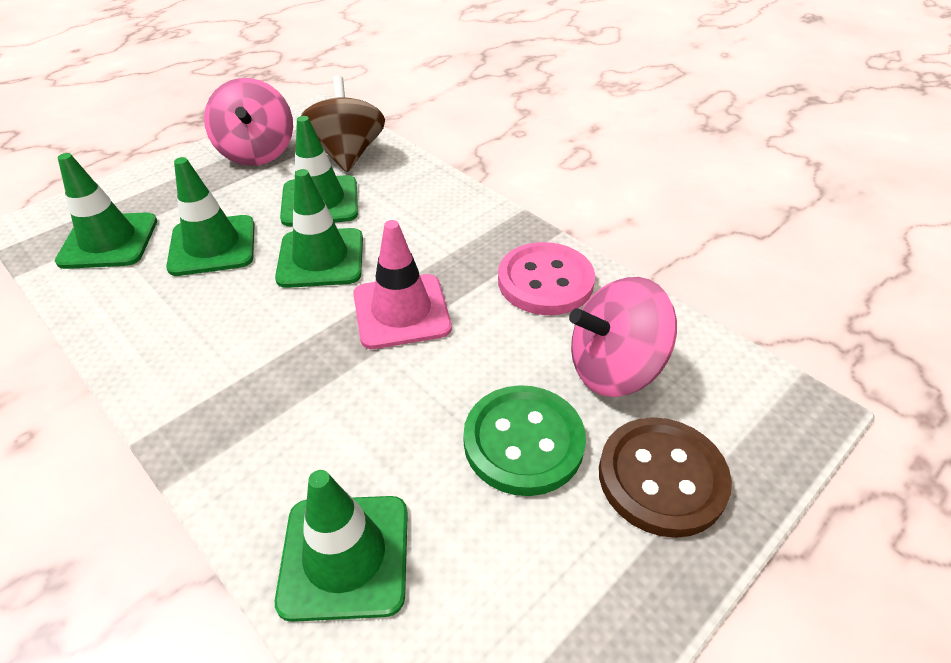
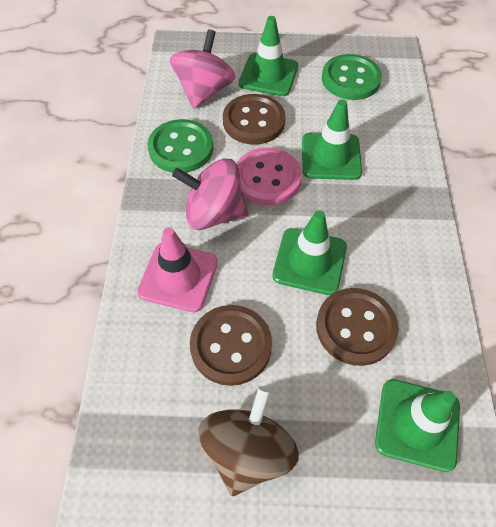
brown button: 1 -> 3
green button: 1 -> 2
green traffic cone: 5 -> 4

